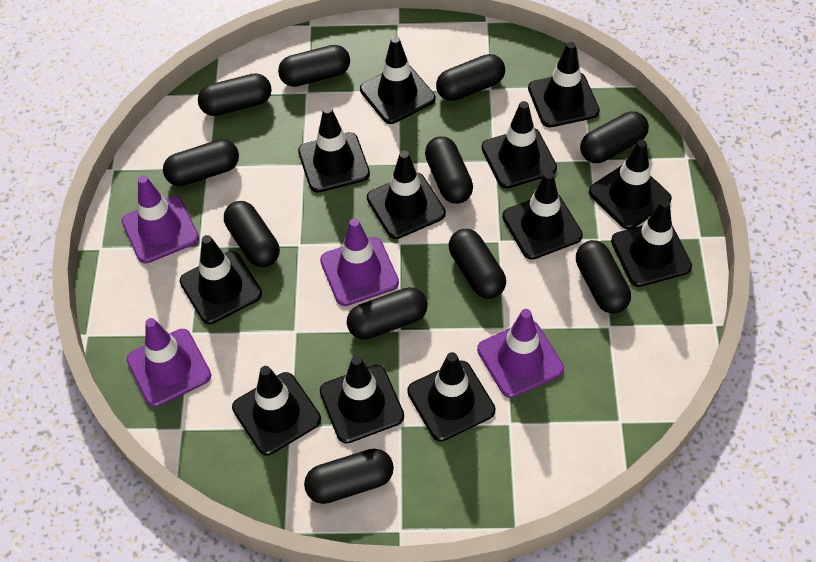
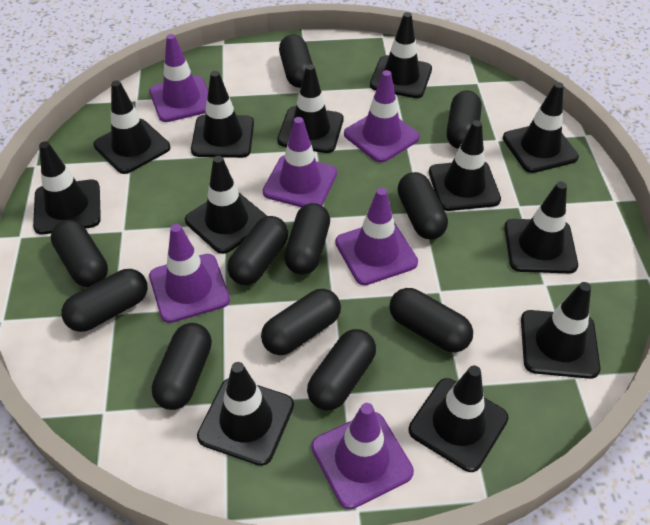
purple traffic cone: 4 -> 6

